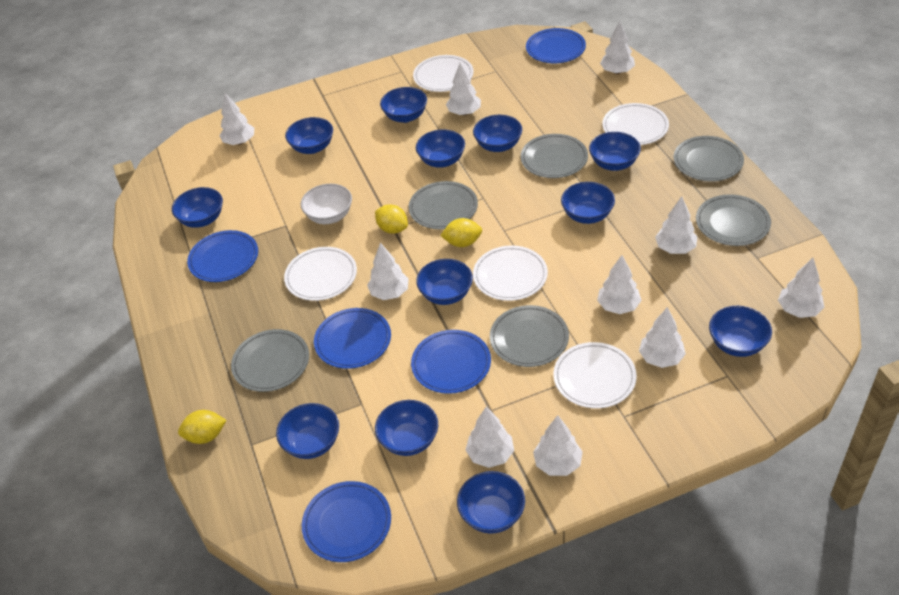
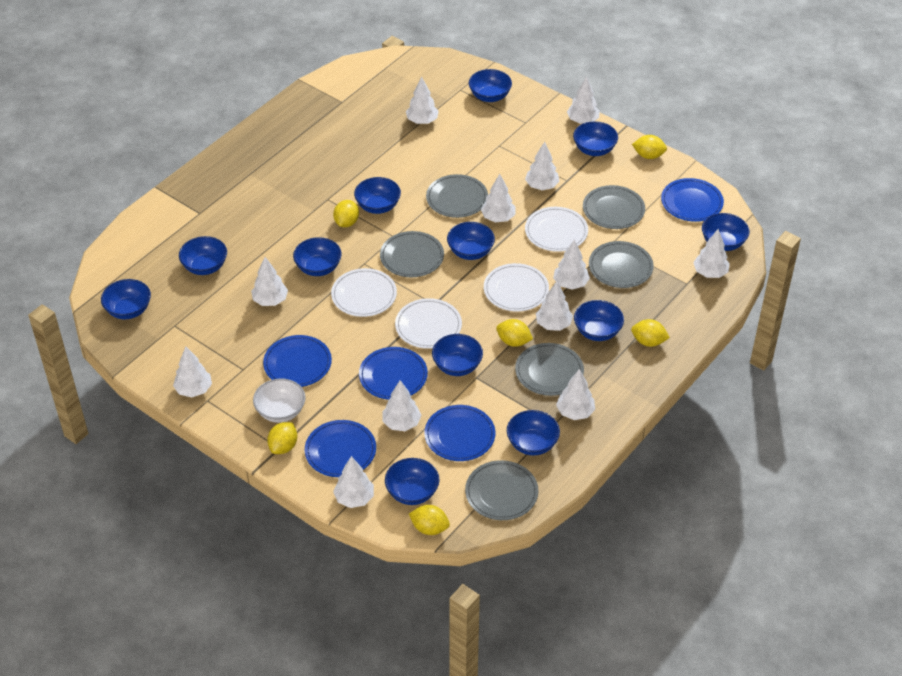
white plate: 5 -> 4
white tree: 10 -> 12
yellow lemon: 3 -> 6

